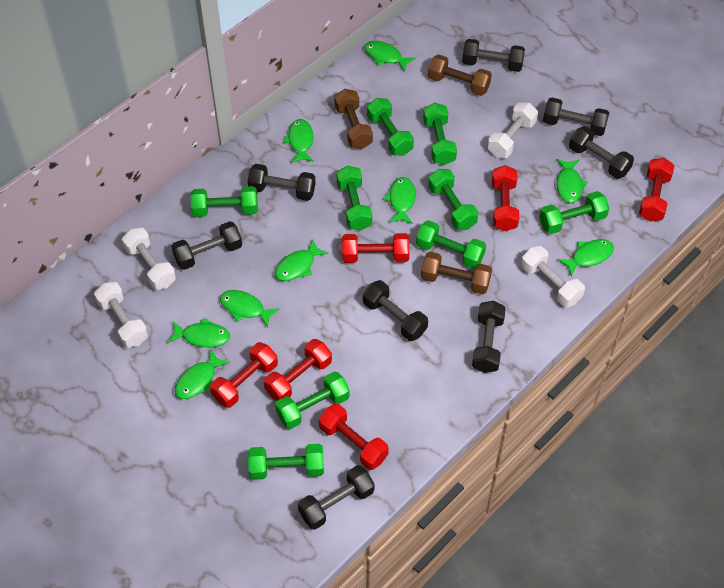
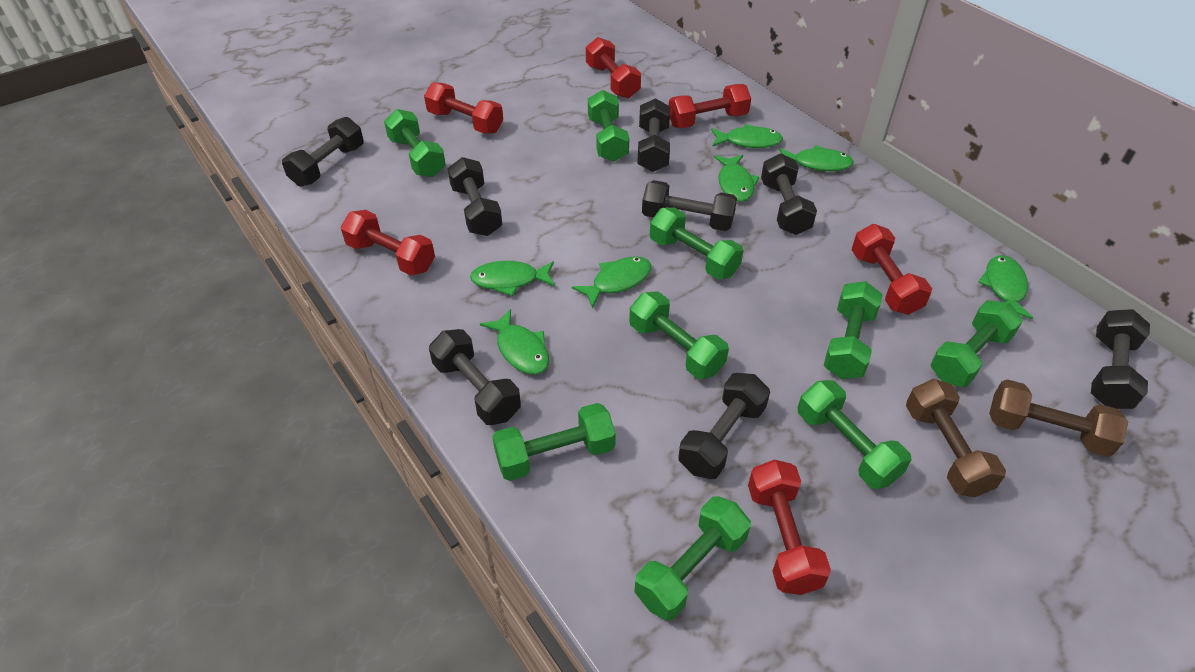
brown dumbbell: 3 -> 2
green fish: 9 -> 7
white dumbbell: 4 -> 0

